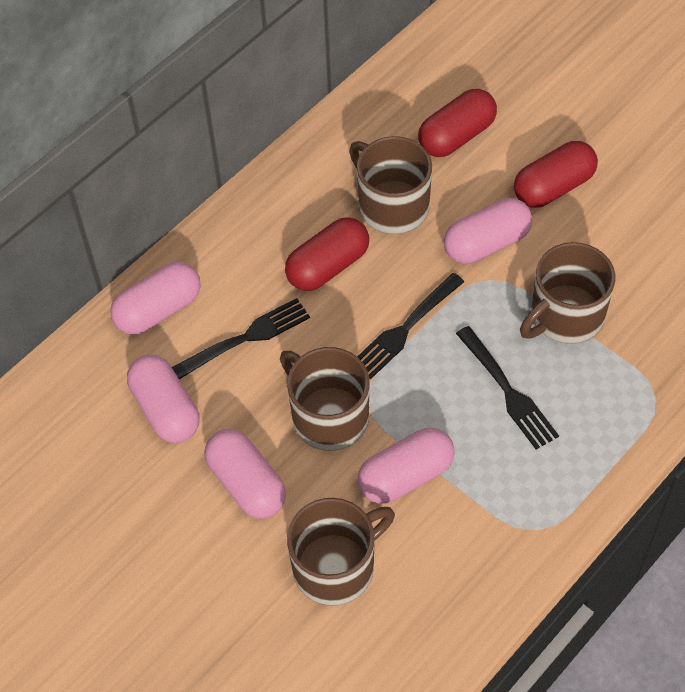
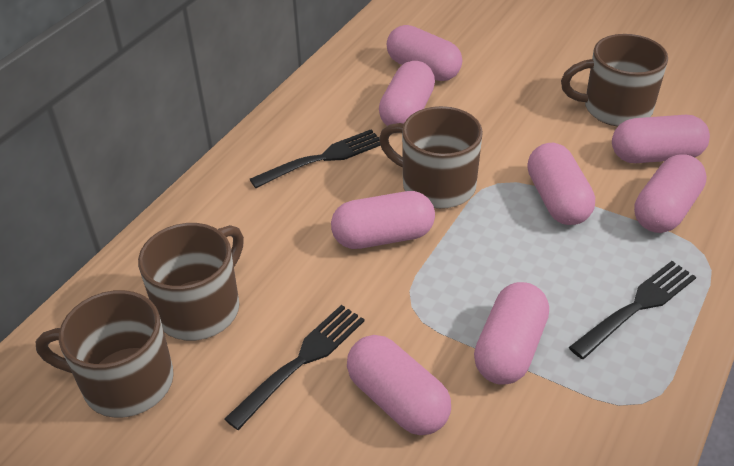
pink capsule: 5 -> 8
red capsule: 3 -> 0

